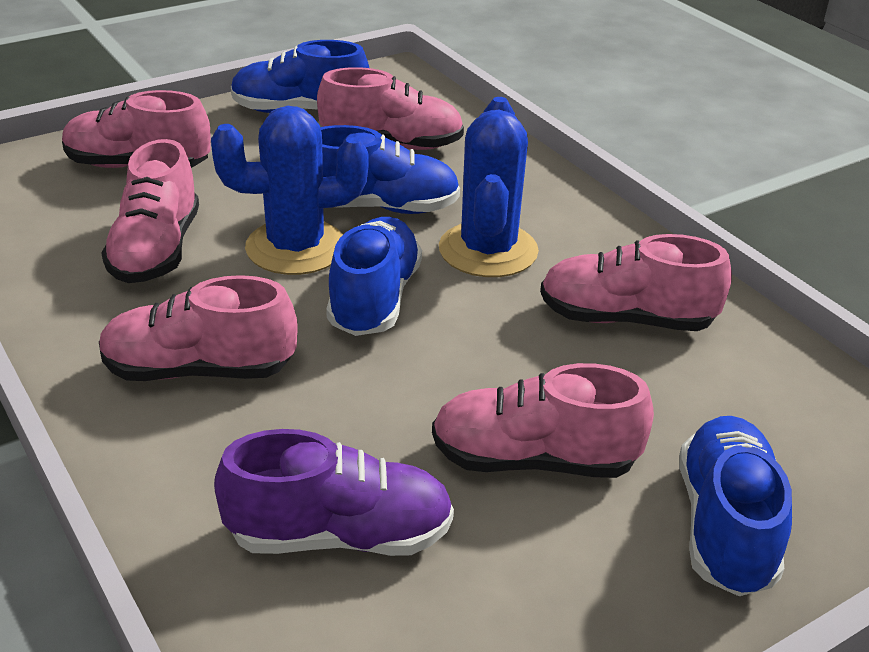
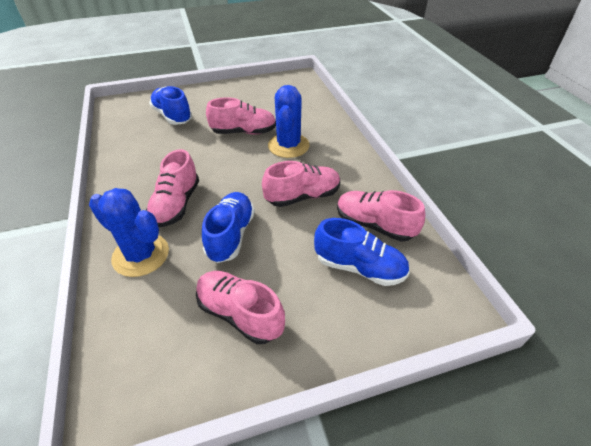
blue shoe: 4 -> 3
pink shoe: 6 -> 5
purple shoe: 1 -> 0

